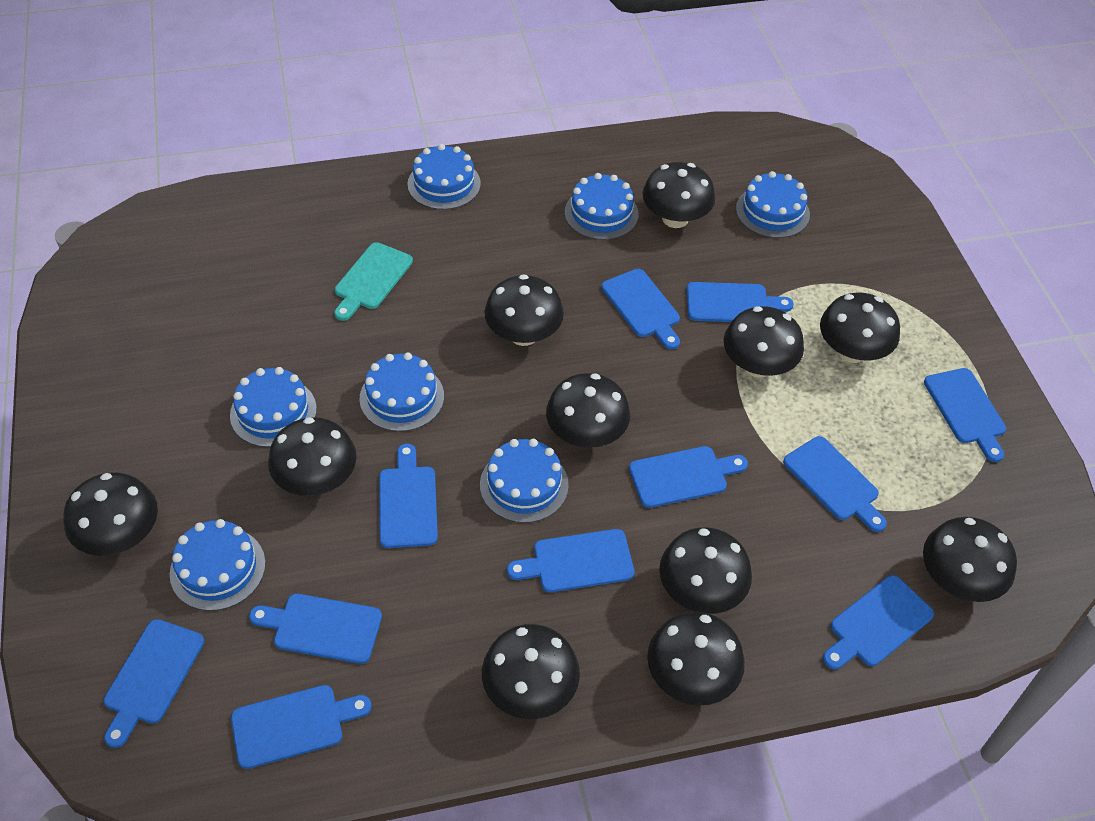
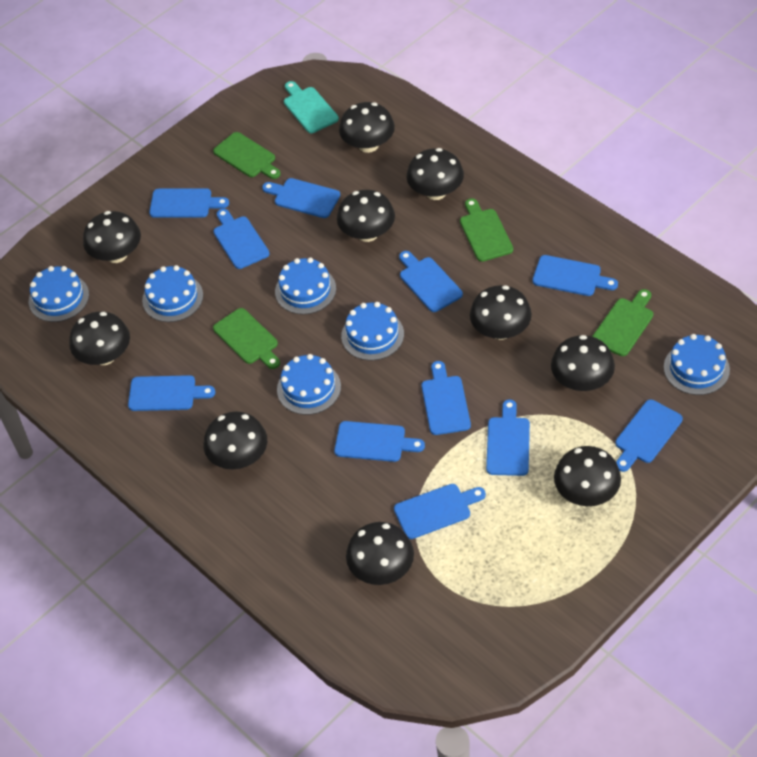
black mushroom: 11 -> 10
blue cake: 7 -> 6
green cutting board: 0 -> 4

